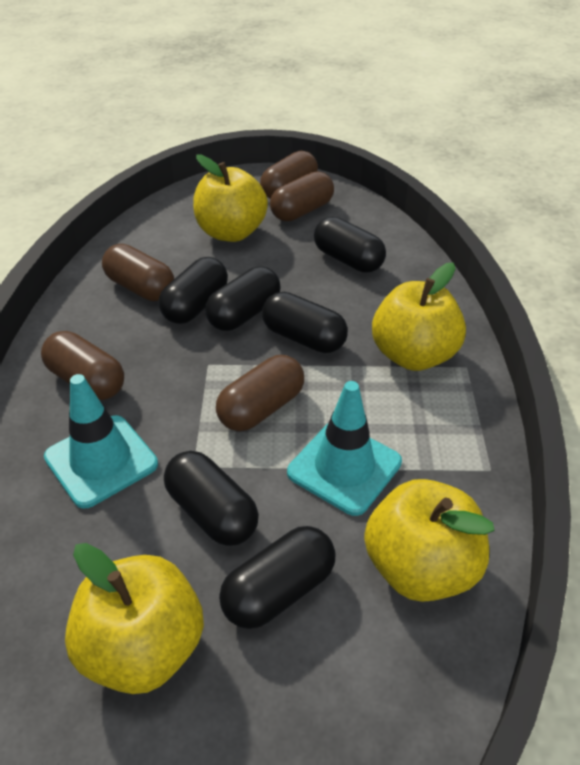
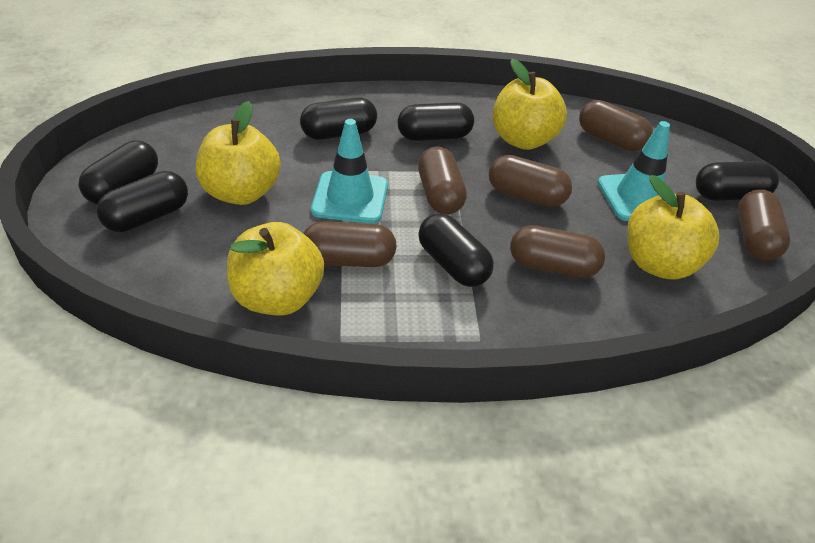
brown capsule: 5 -> 6

